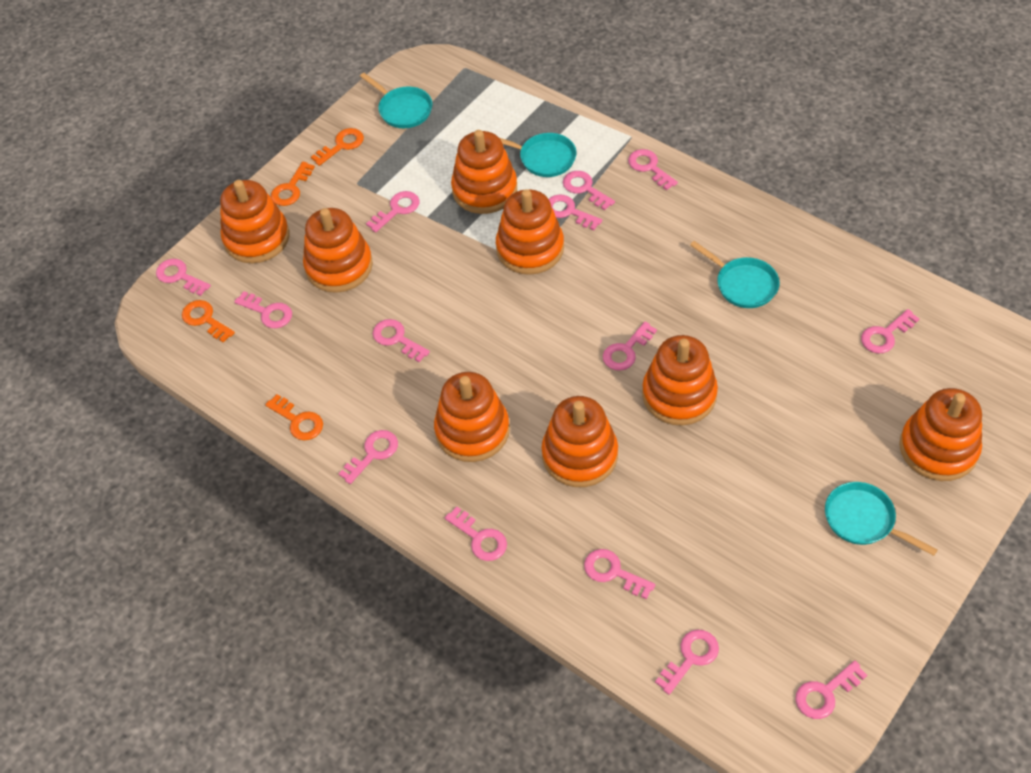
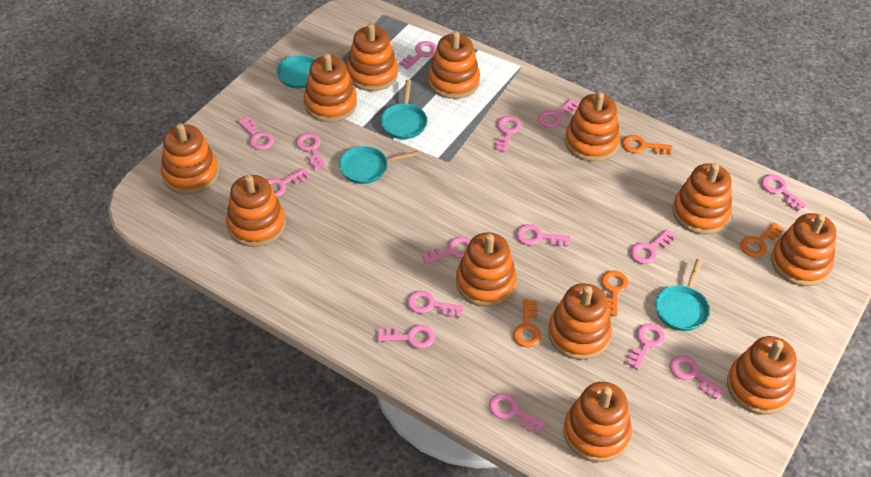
orange stacking toy: 8 -> 12
pink key: 14 -> 15

